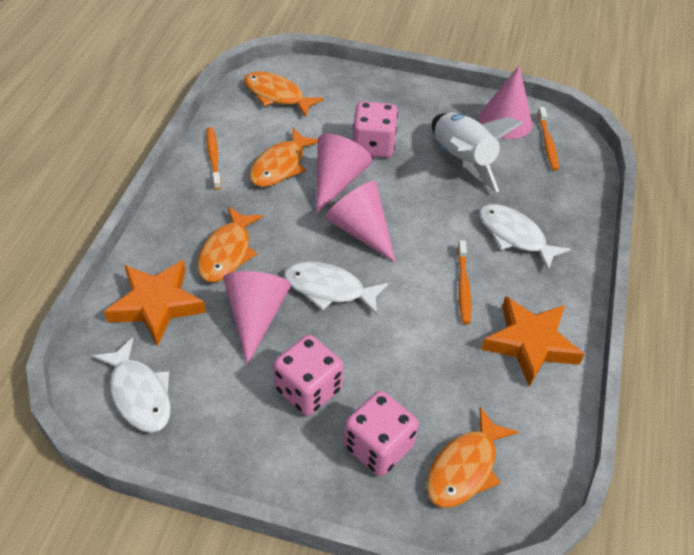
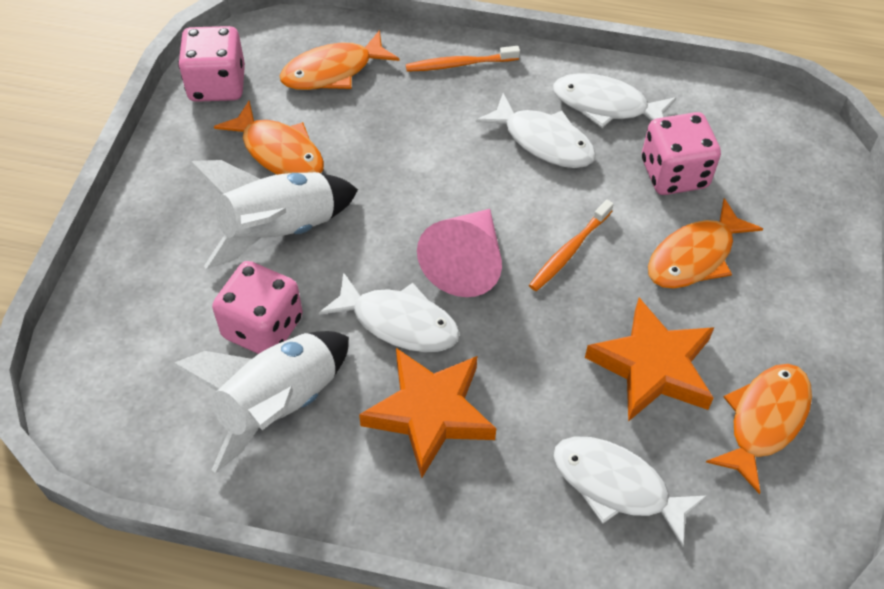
orange toothbrush: 3 -> 2
pink cone: 4 -> 1
white fish: 3 -> 4
white rocket: 1 -> 2

